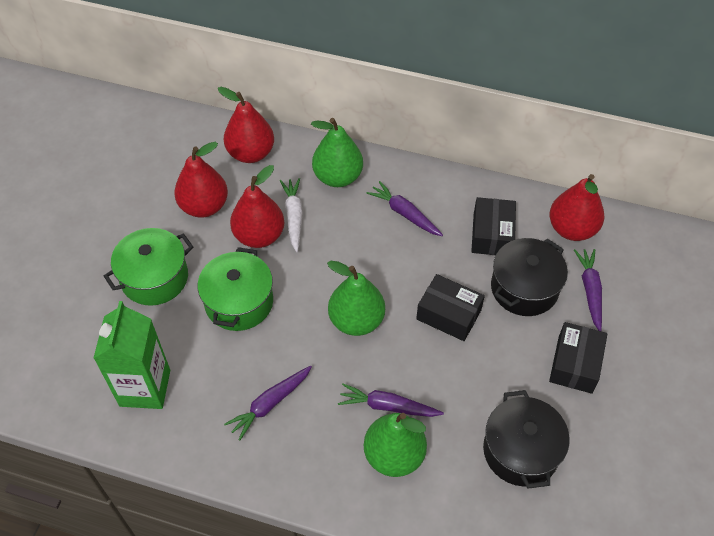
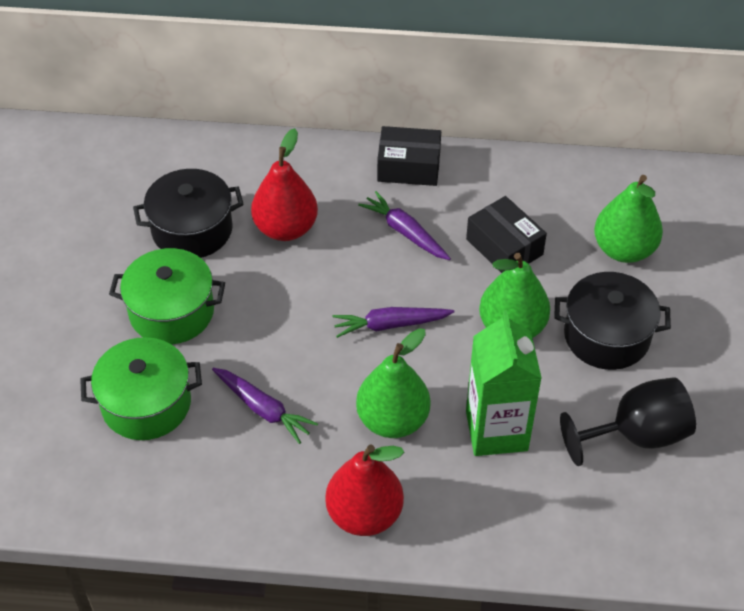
black box: 3 -> 2
black goblet: 0 -> 1
purple carrot: 4 -> 3
red pear: 4 -> 2
white carrot: 1 -> 0

